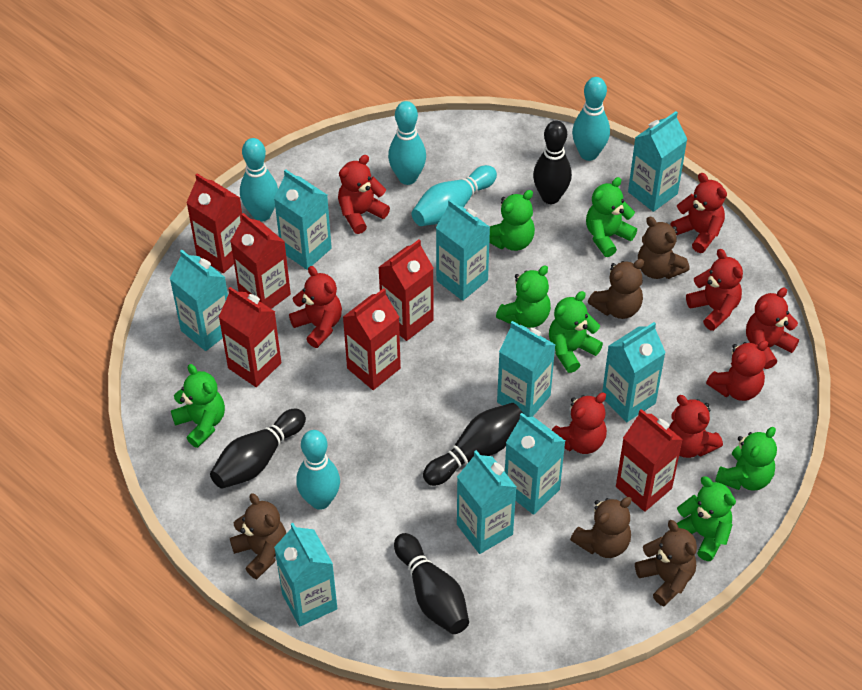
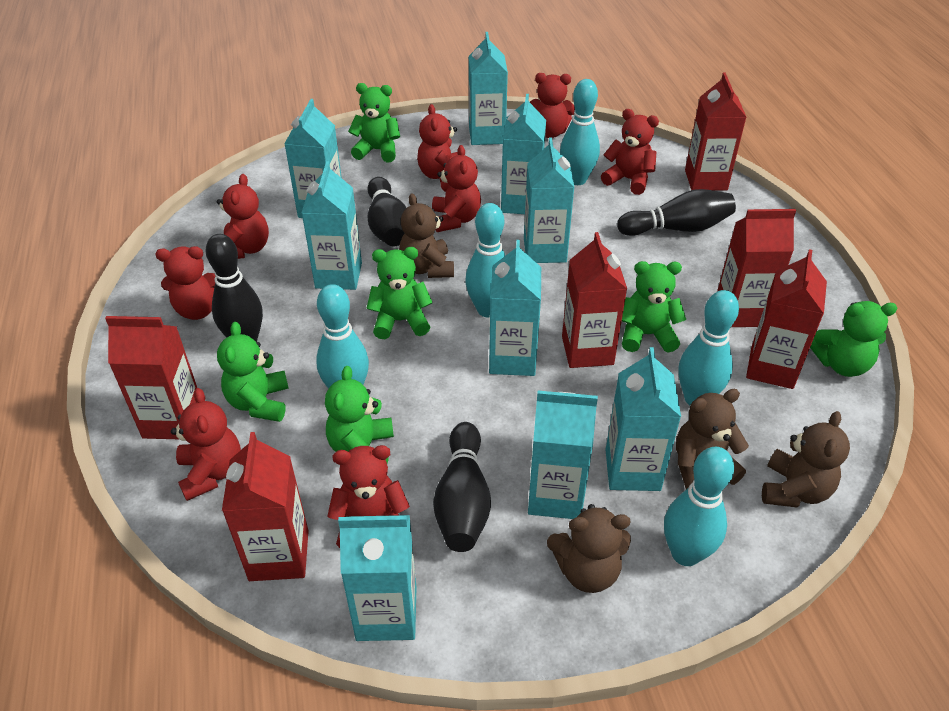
brown teddy bear: 5 -> 4
green teddy bear: 7 -> 6

